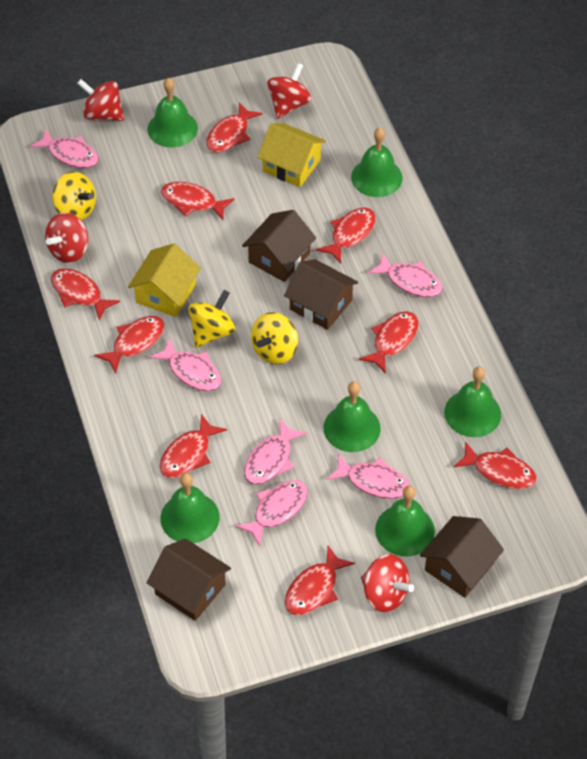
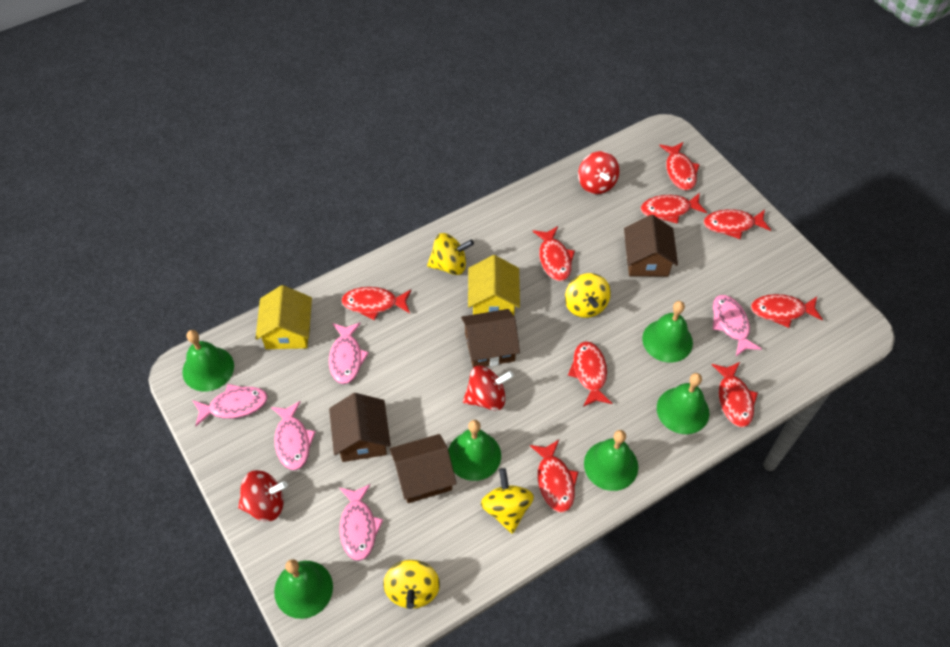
pink fish: 6 -> 5
red spinning top: 4 -> 3
yellow spinning top: 3 -> 4

